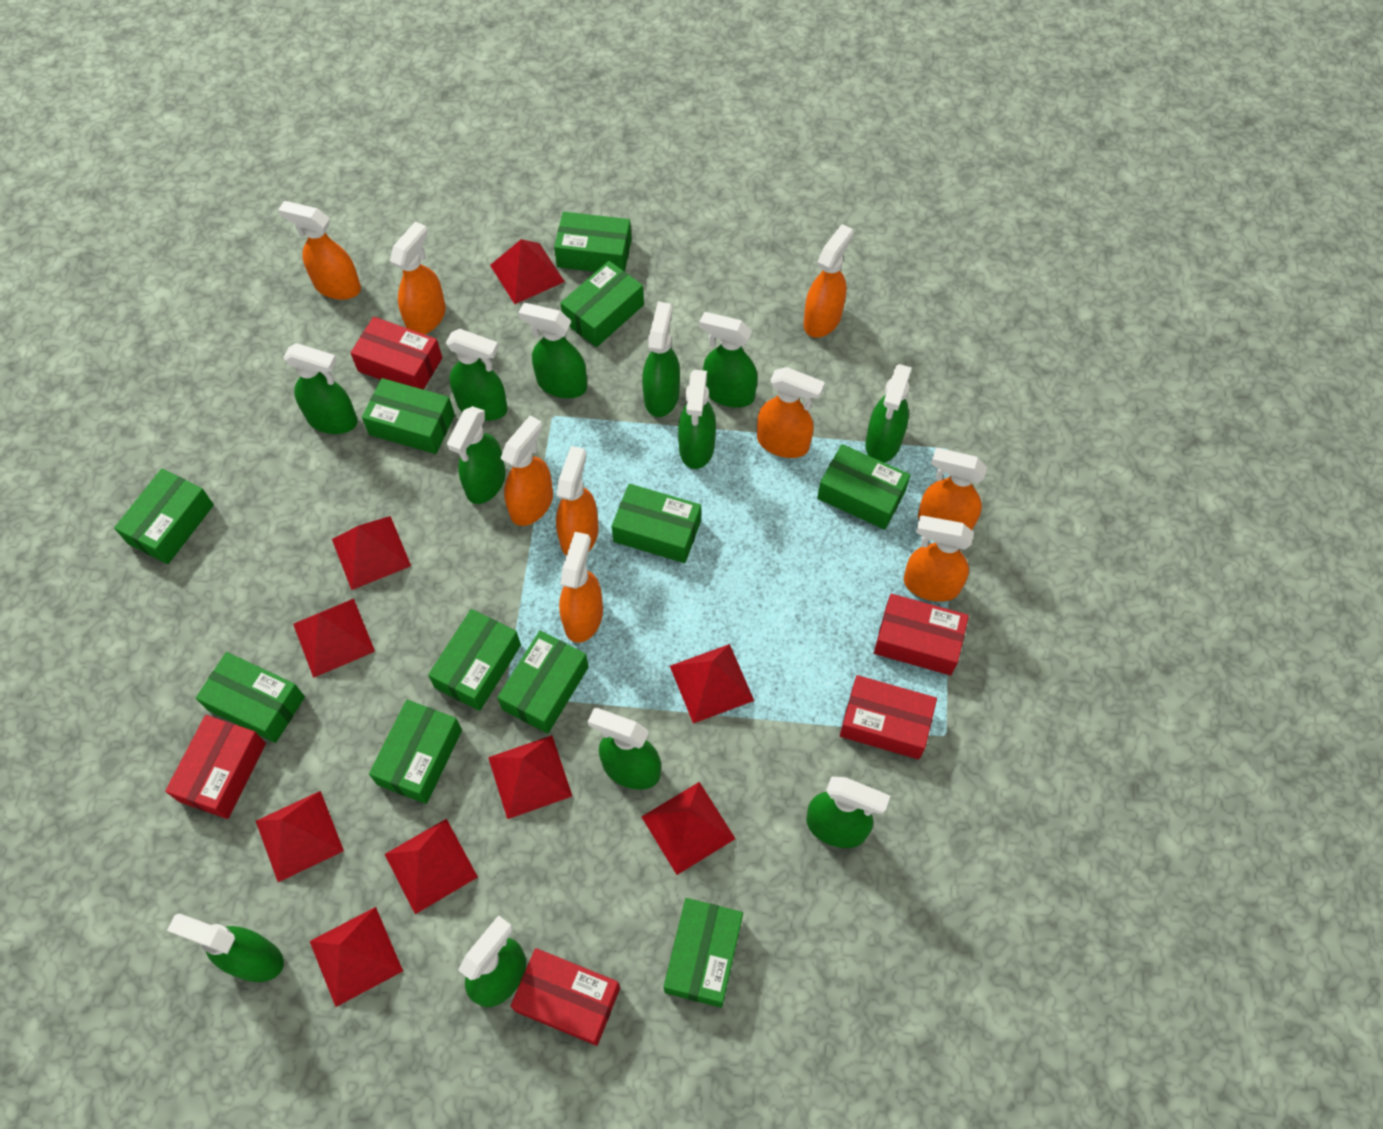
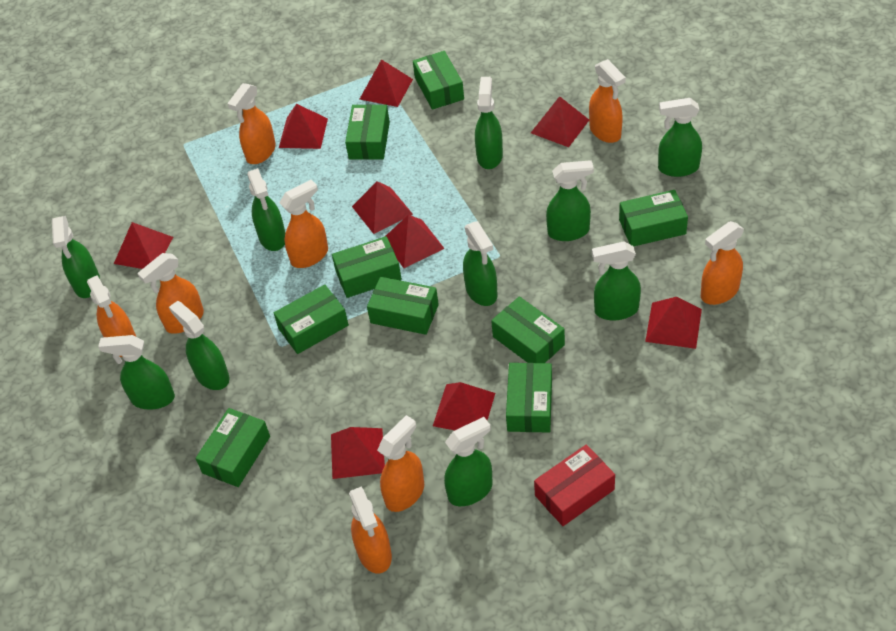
green box: 11 -> 9
green spray bottle: 12 -> 10
orange spray bottle: 9 -> 8
red box: 5 -> 1

